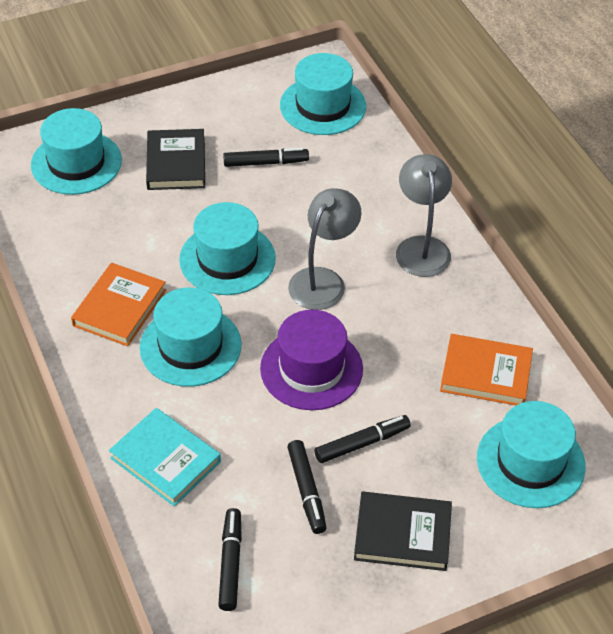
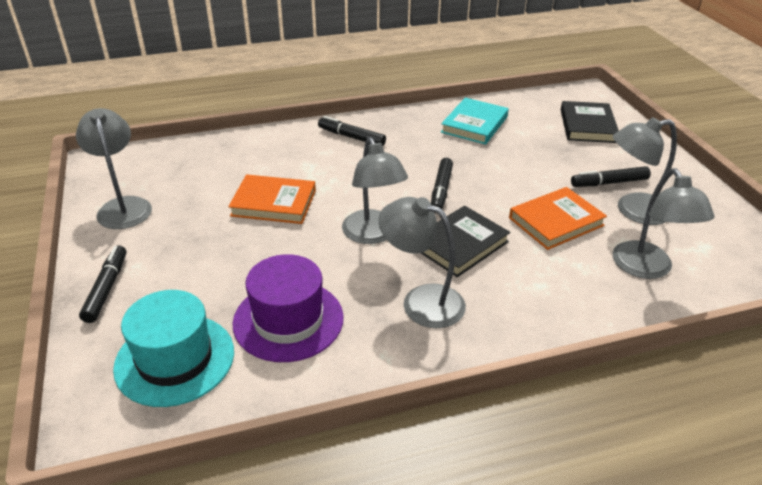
grey lamp: 2 -> 5
turquoise hat: 5 -> 1

